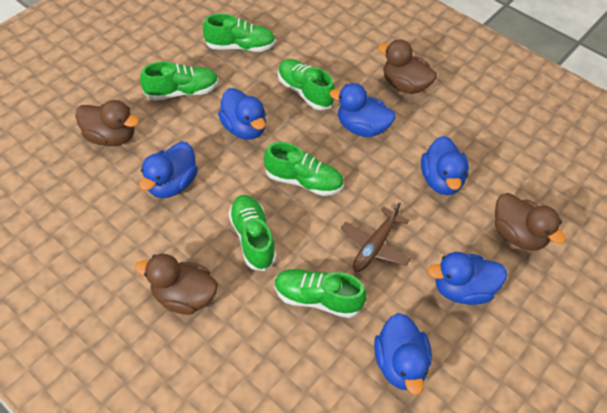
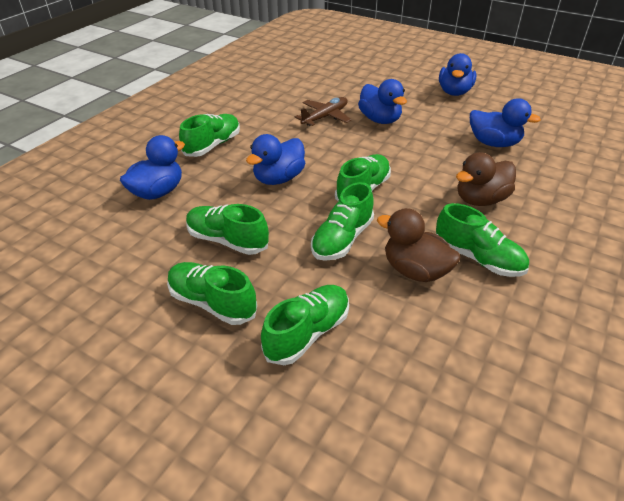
blue duck: 6 -> 5
brown duck: 4 -> 2
green shoe: 6 -> 7

